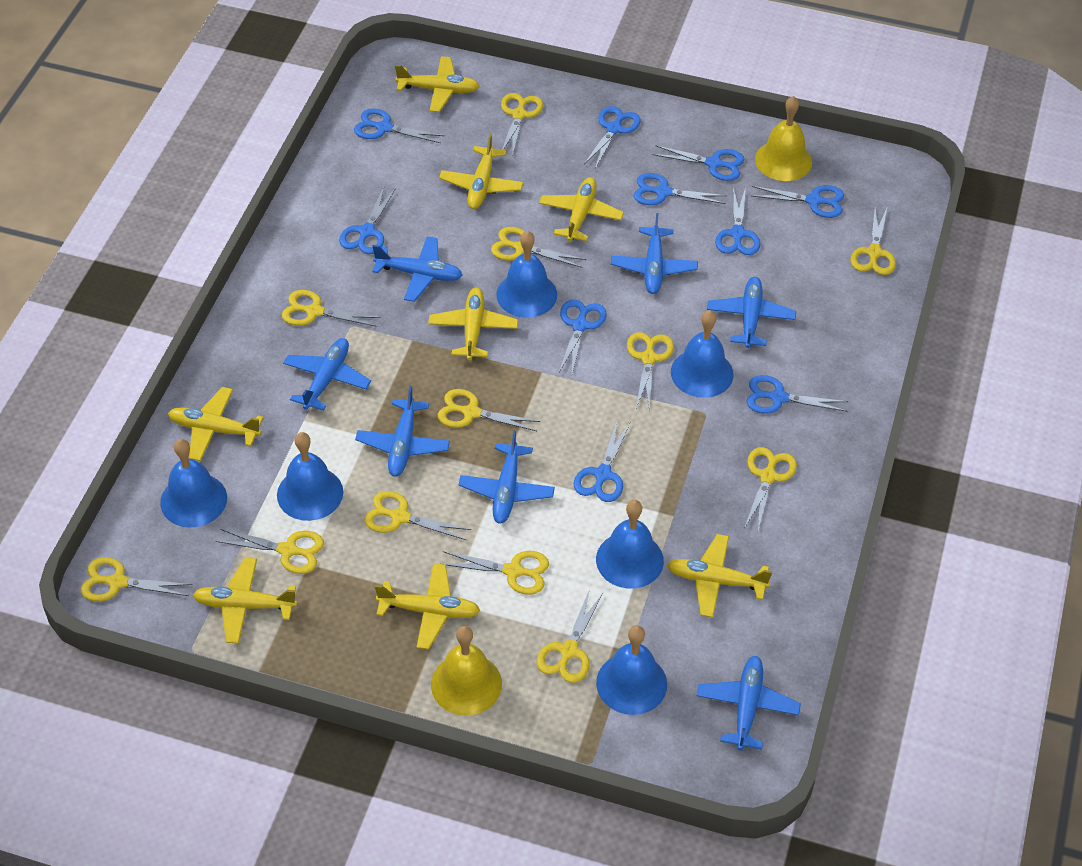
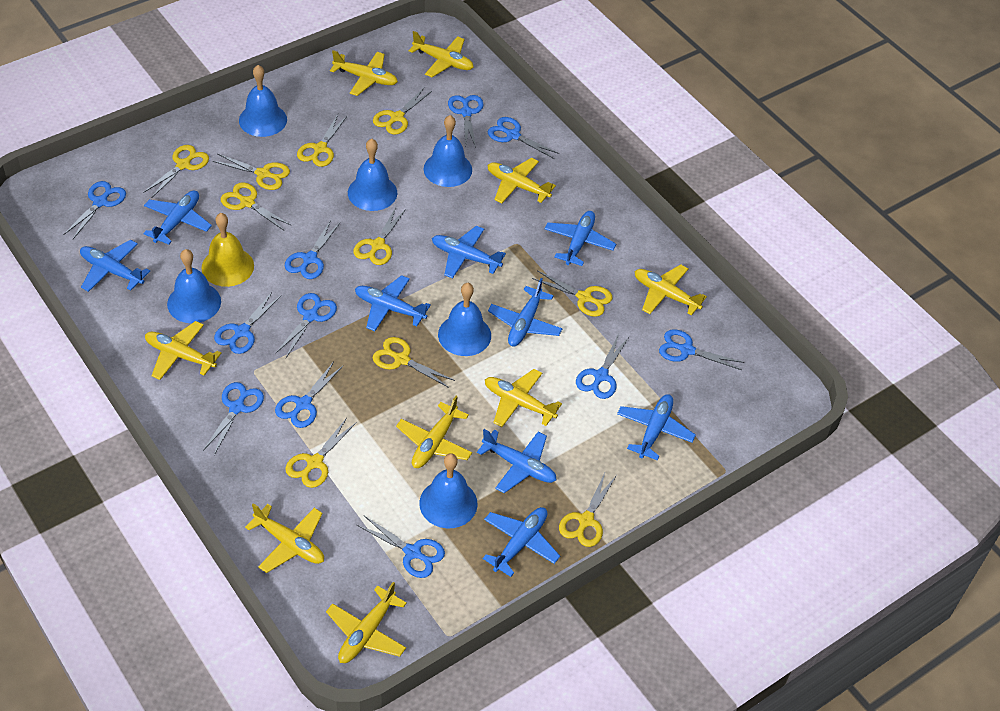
blue plane: 7 -> 9
blue scissors: 10 -> 11
yellow bell: 2 -> 1
yellow plane: 8 -> 9
yellow scissors: 12 -> 10

